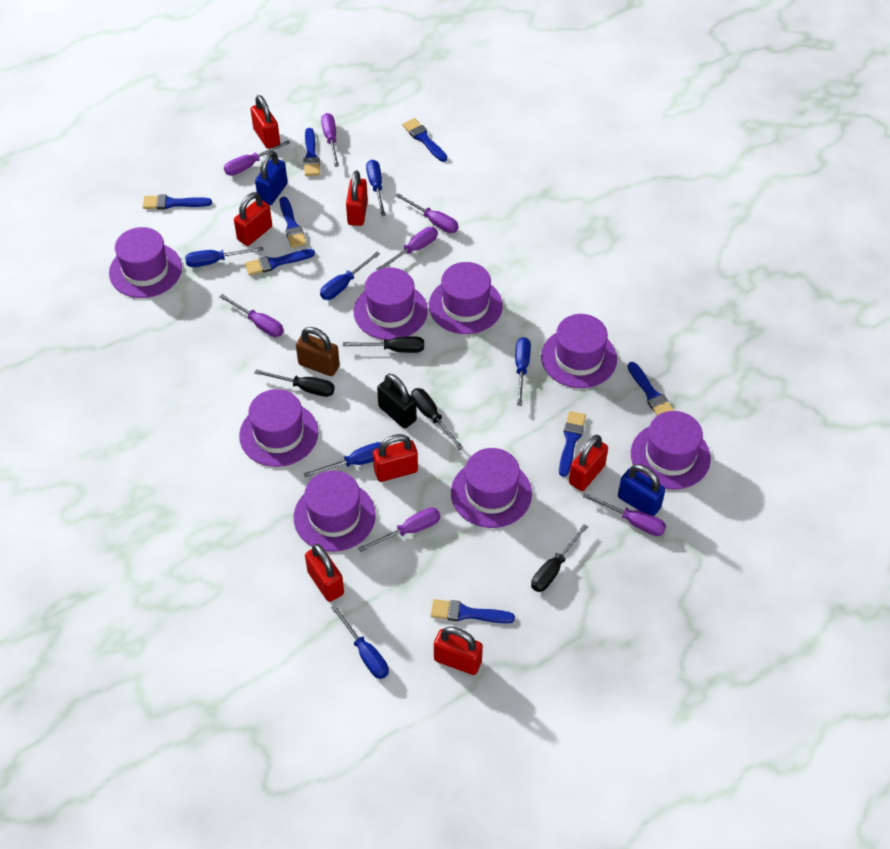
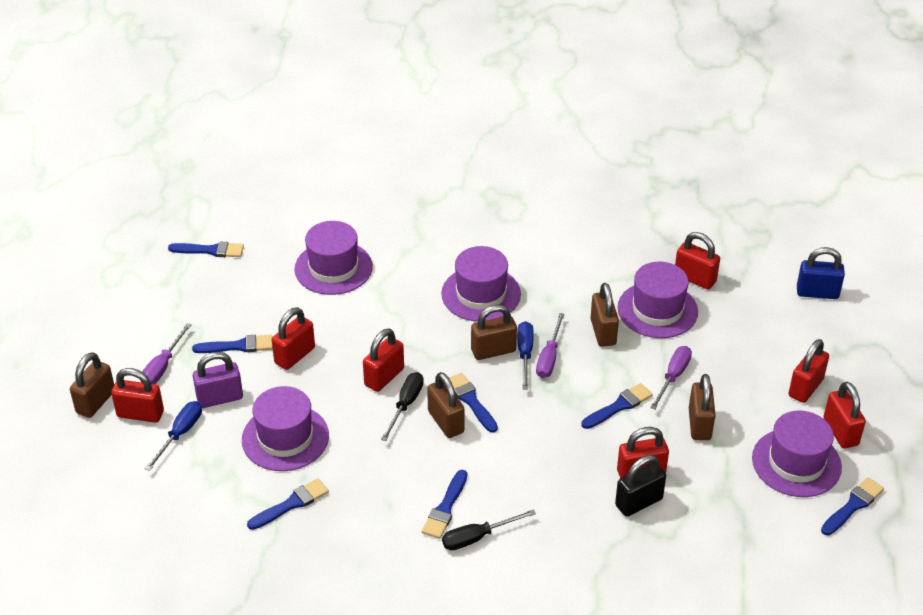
black screwdriver: 4 -> 2
blue brush: 8 -> 7
blue padlock: 2 -> 1
blue screwdriver: 6 -> 2
brown padlock: 1 -> 5
purple hat: 8 -> 5
purple padlock: 0 -> 1
purple screwdriver: 7 -> 3

